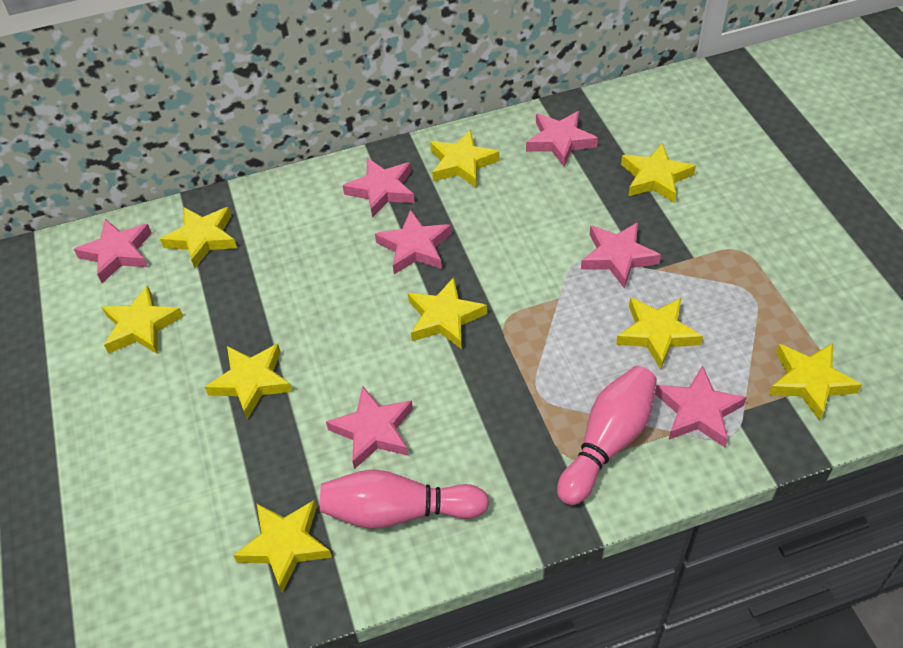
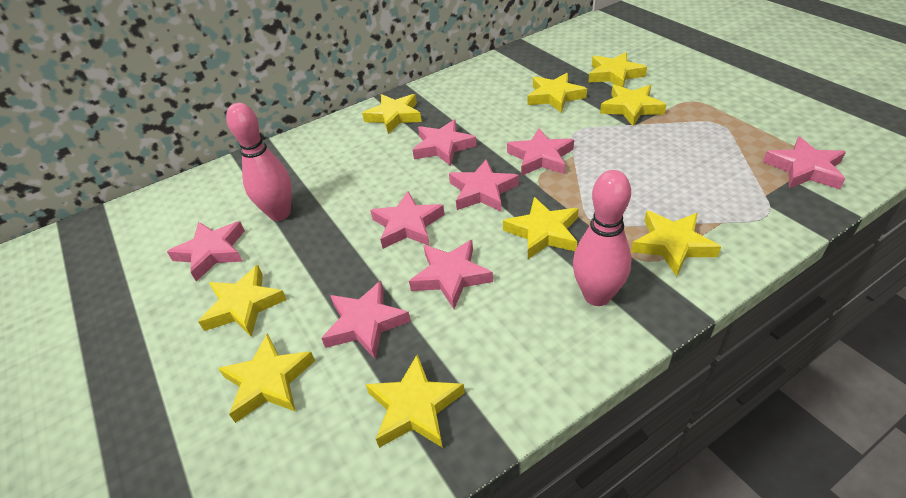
pink star: 7 -> 8

